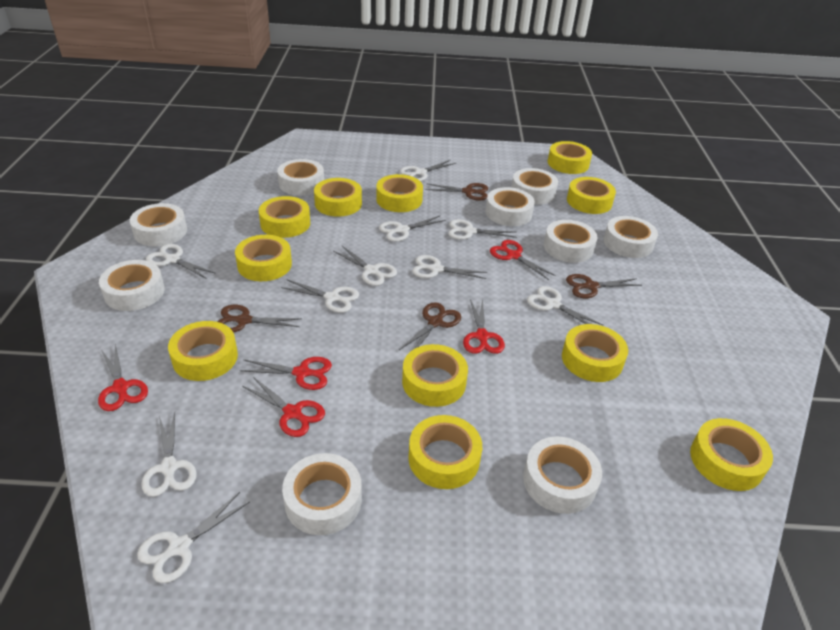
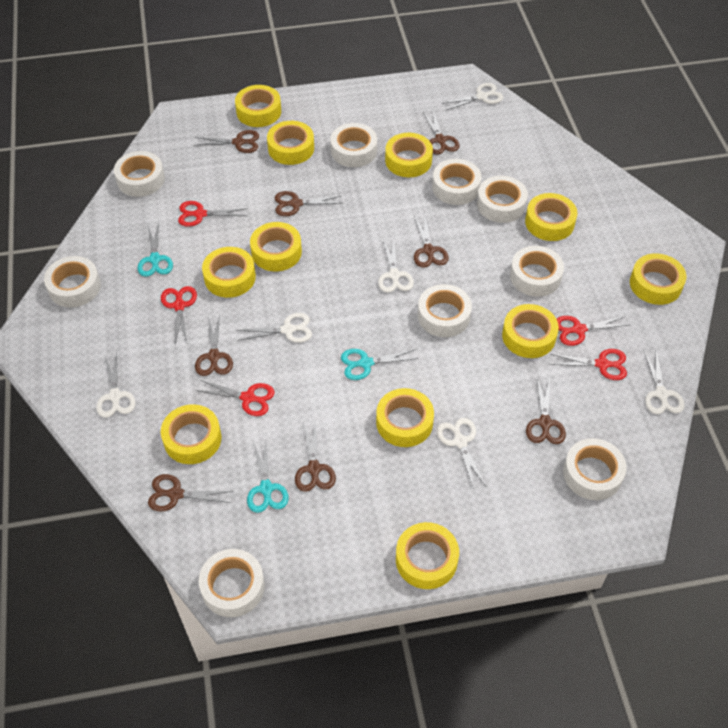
brown scissors: 4 -> 8
turquoise scissors: 0 -> 3
white scissors: 10 -> 6

